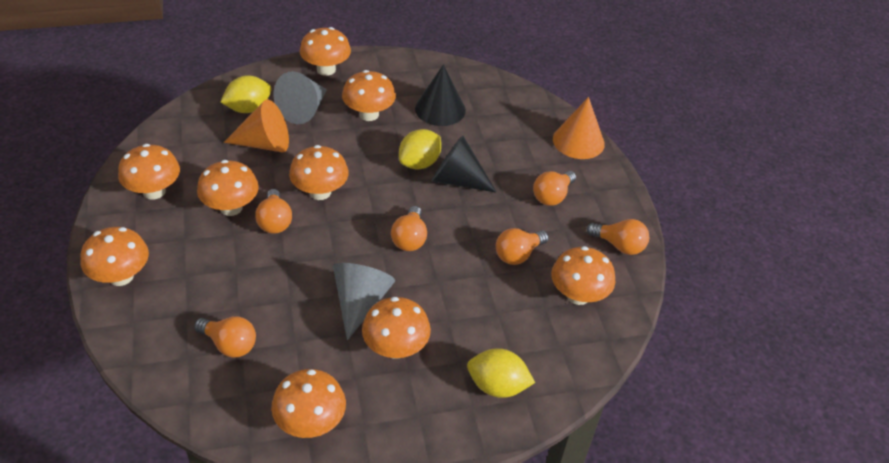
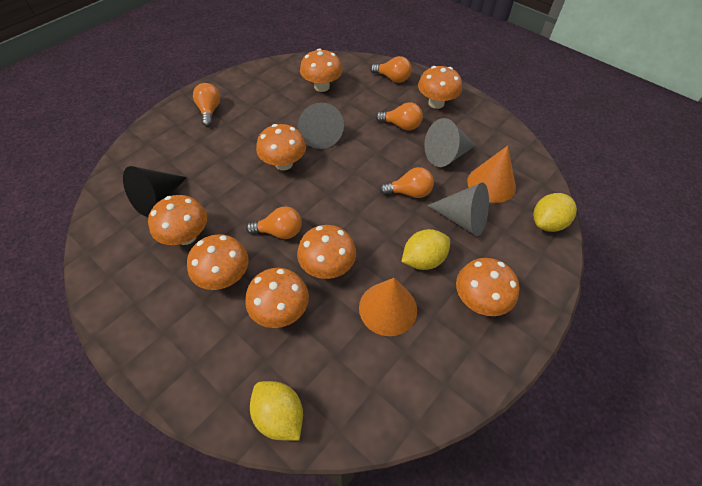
black cone: 2 -> 1
grey cone: 2 -> 3
orange light bulb: 6 -> 5
orange mushroom: 9 -> 8

